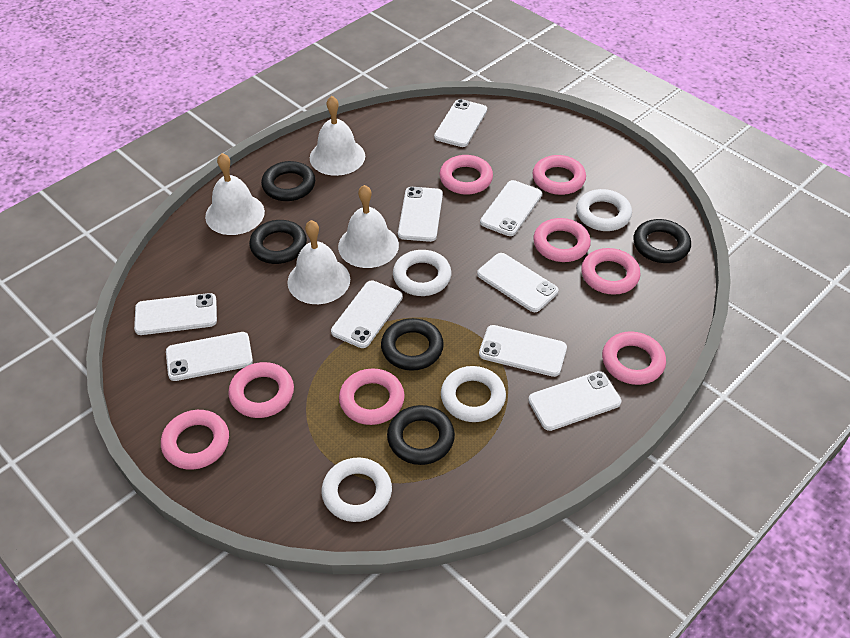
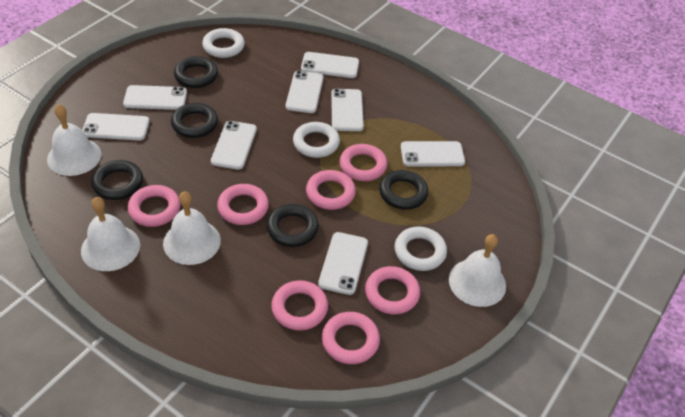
pink ring: 8 -> 7
white phone: 9 -> 8
white ring: 4 -> 3

